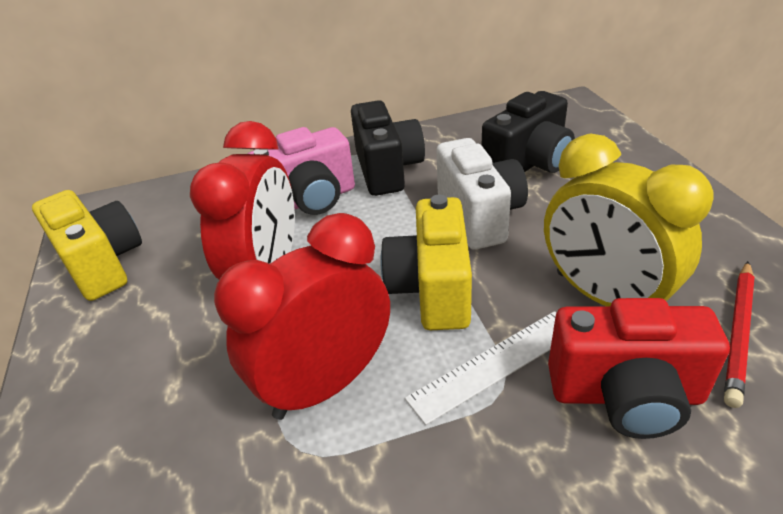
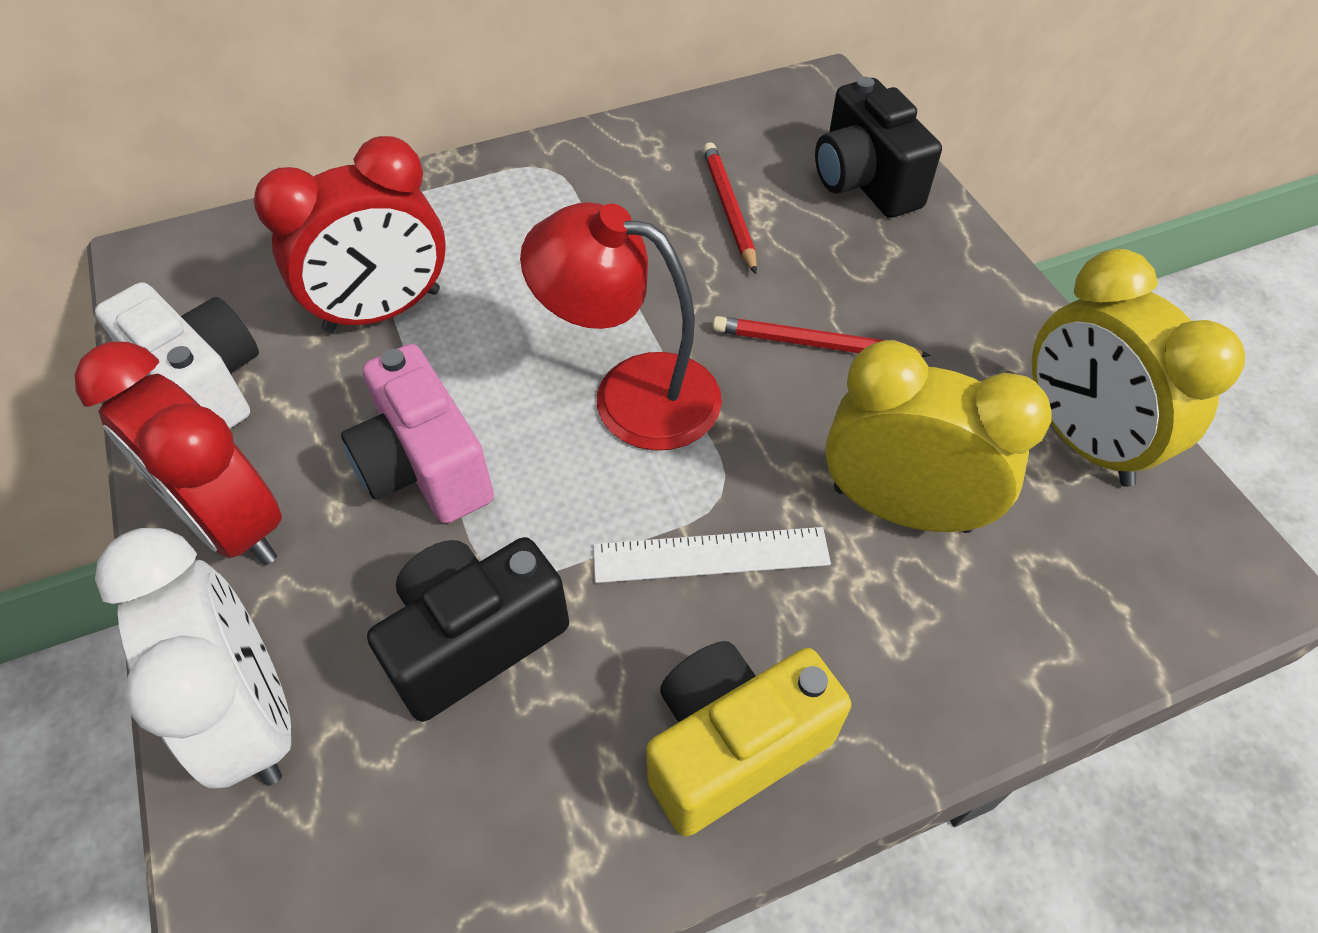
red camera: 1 -> 0
red lamp: 0 -> 1
red pencil: 1 -> 2
white clock: 0 -> 1
yellow camera: 2 -> 1
yellow clock: 1 -> 2

